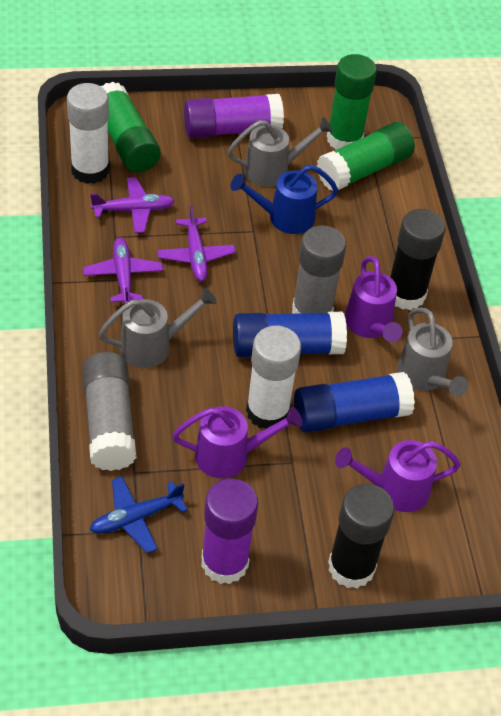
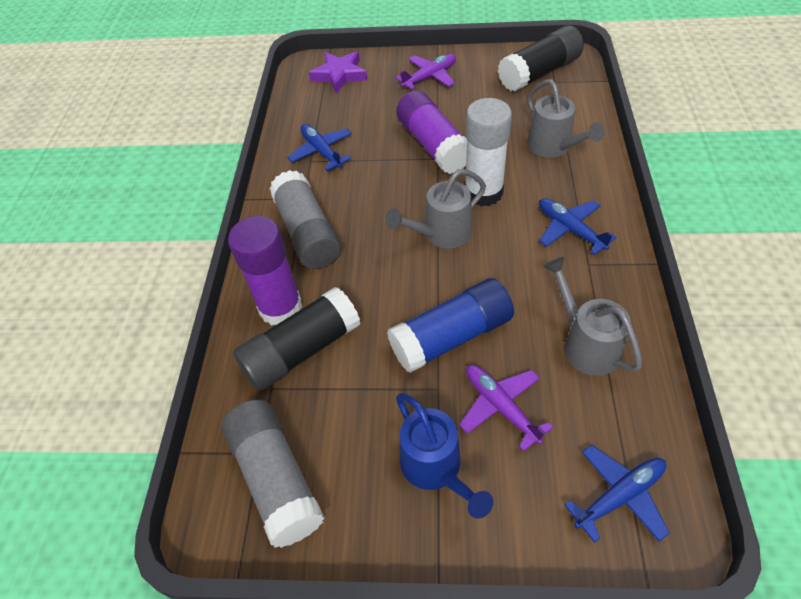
blue glue stick: 2 -> 1
blue plane: 1 -> 3
green glue stick: 3 -> 0
purple plane: 3 -> 2
purple star: 0 -> 1
purple watering can: 3 -> 0
white glue stick: 2 -> 1

